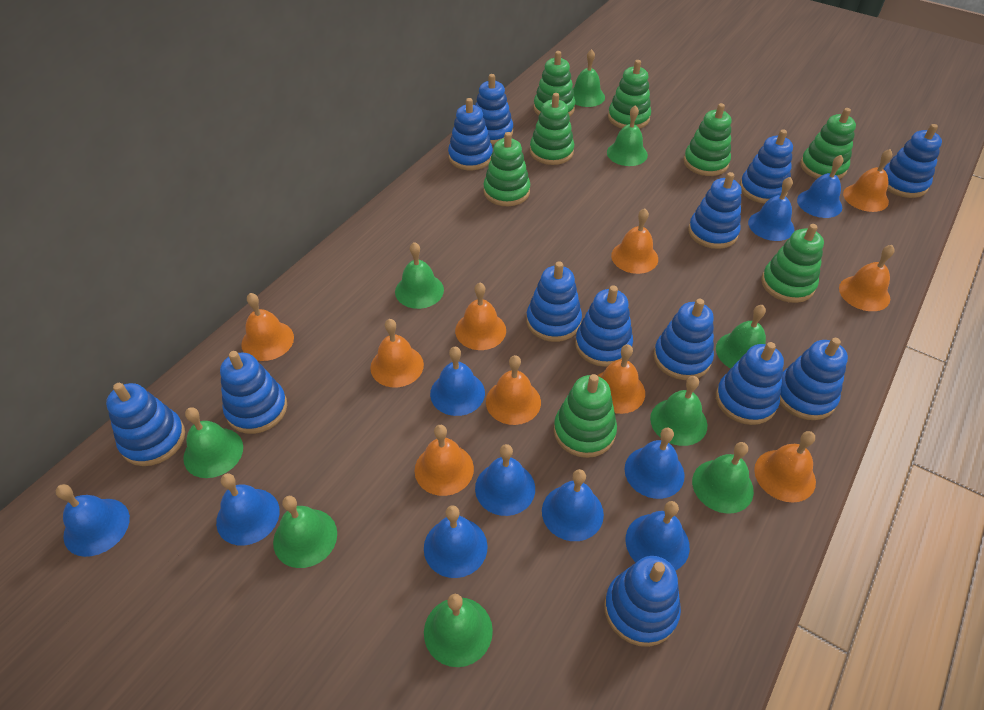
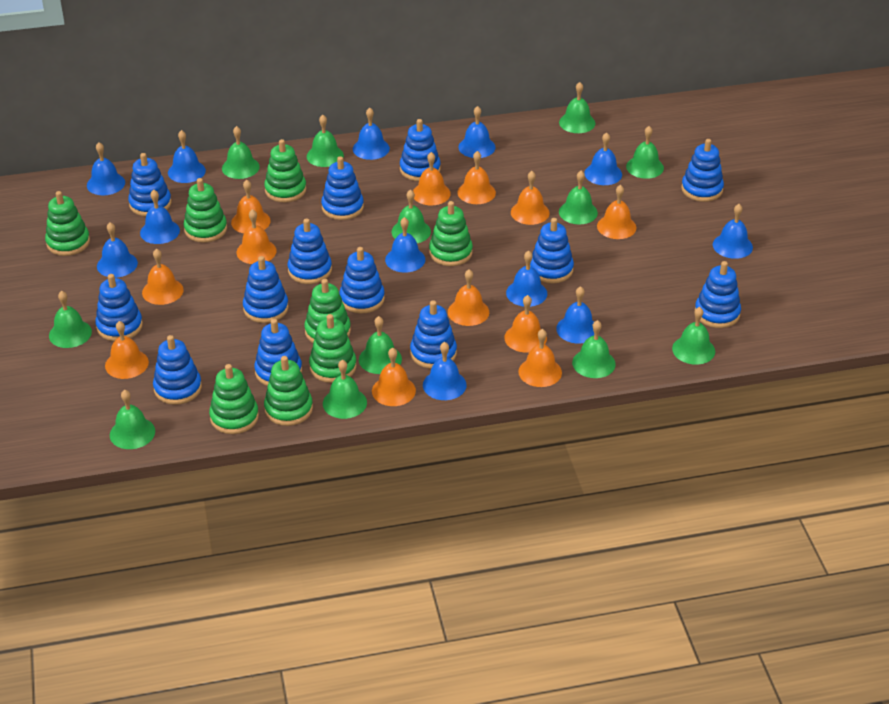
blue bell: 10 -> 12
green bell: 9 -> 12
orange bell: 10 -> 12

